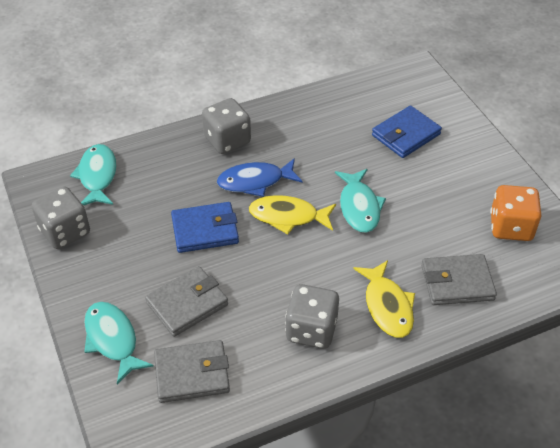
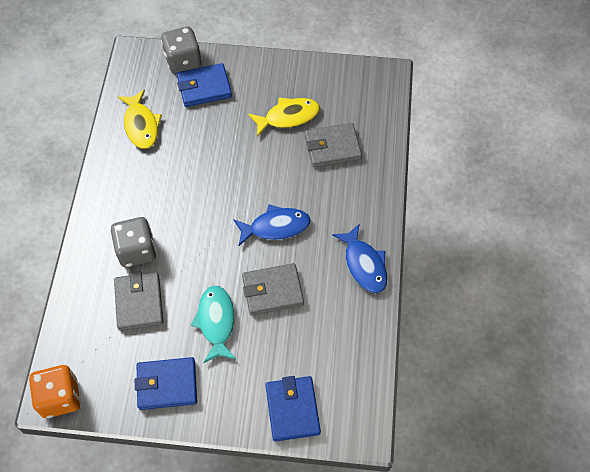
blue fish: 1 -> 2
blue wallet: 2 -> 3
grey dice: 3 -> 2
turquoise fish: 3 -> 1

